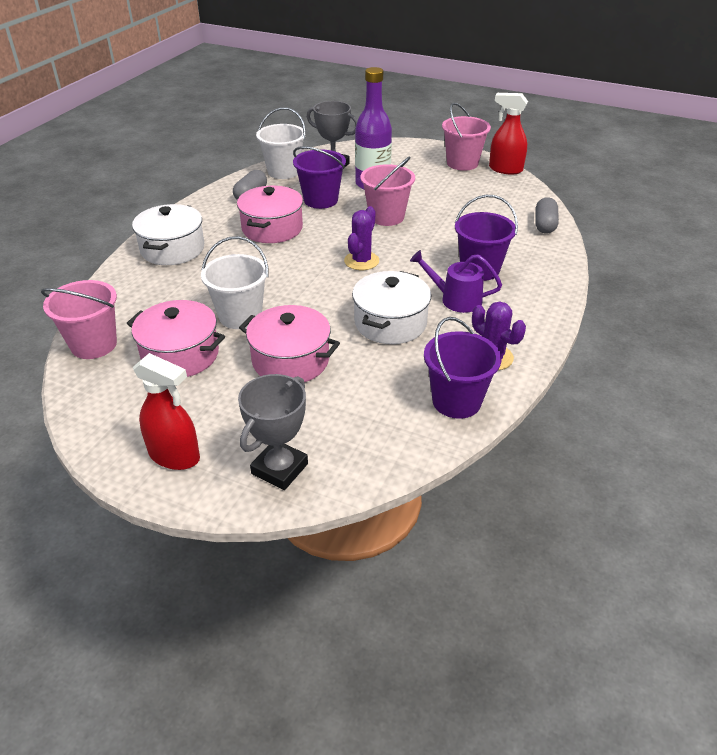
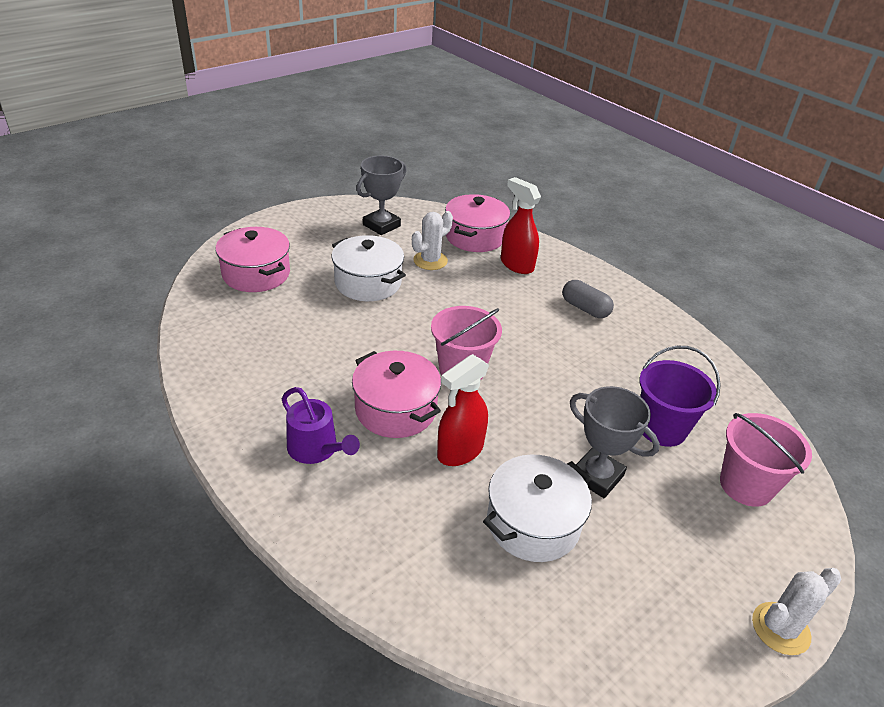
grey capsule: 2 -> 1
pink bucket: 3 -> 2
purple bottle: 1 -> 0
purple bucket: 3 -> 1
purple cactus: 2 -> 0
white bucket: 2 -> 0
white cactus: 0 -> 2

